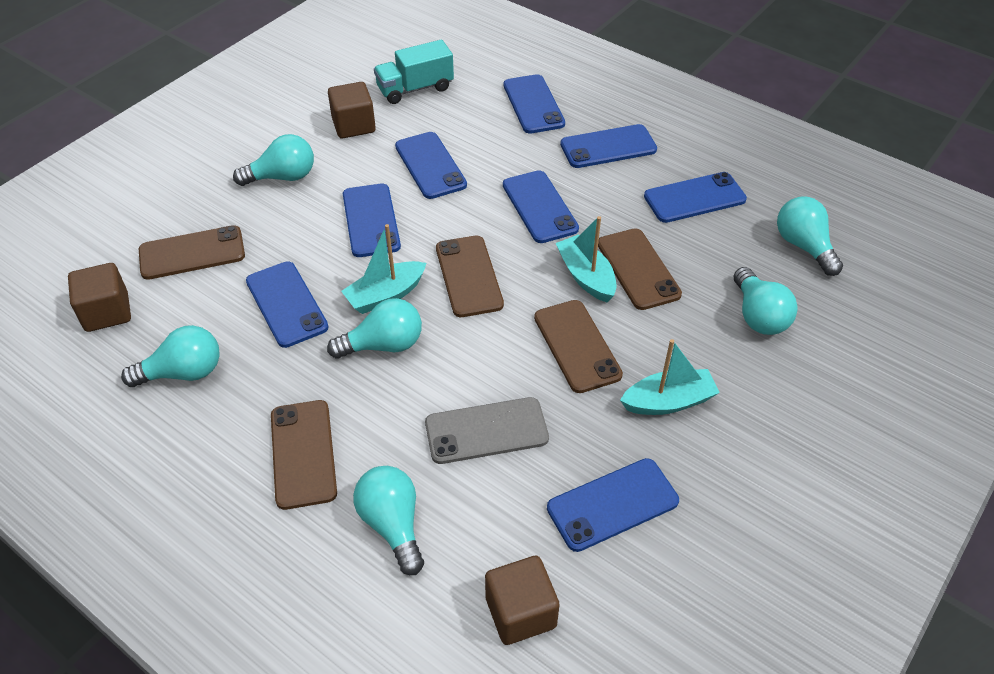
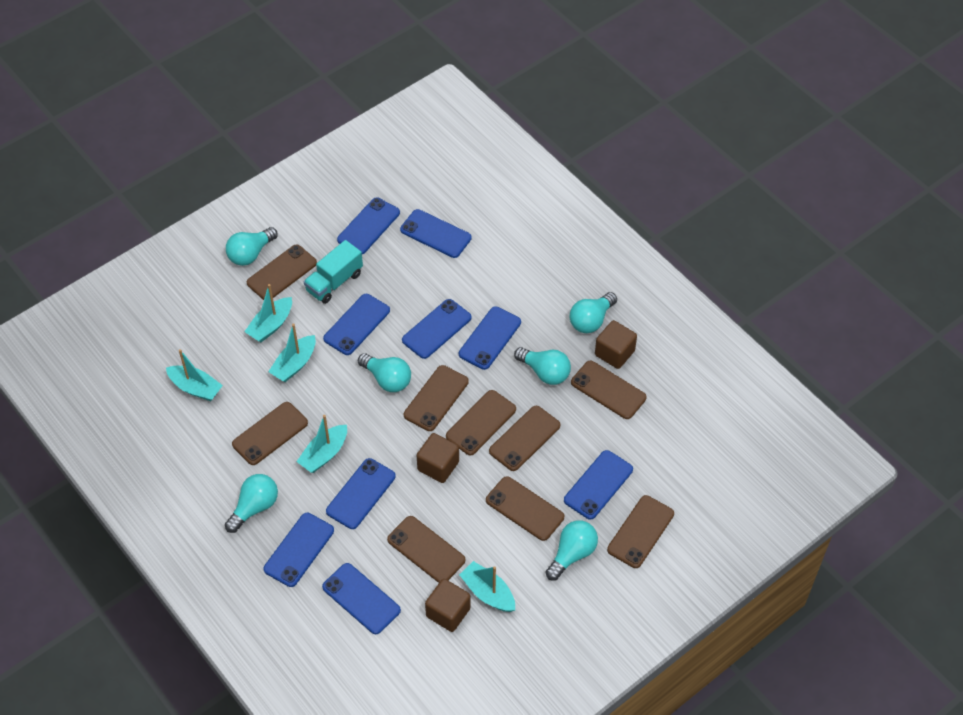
blue phone: 8 -> 9
brown phone: 5 -> 9
grey phone: 1 -> 0
turquoise boat: 3 -> 5

